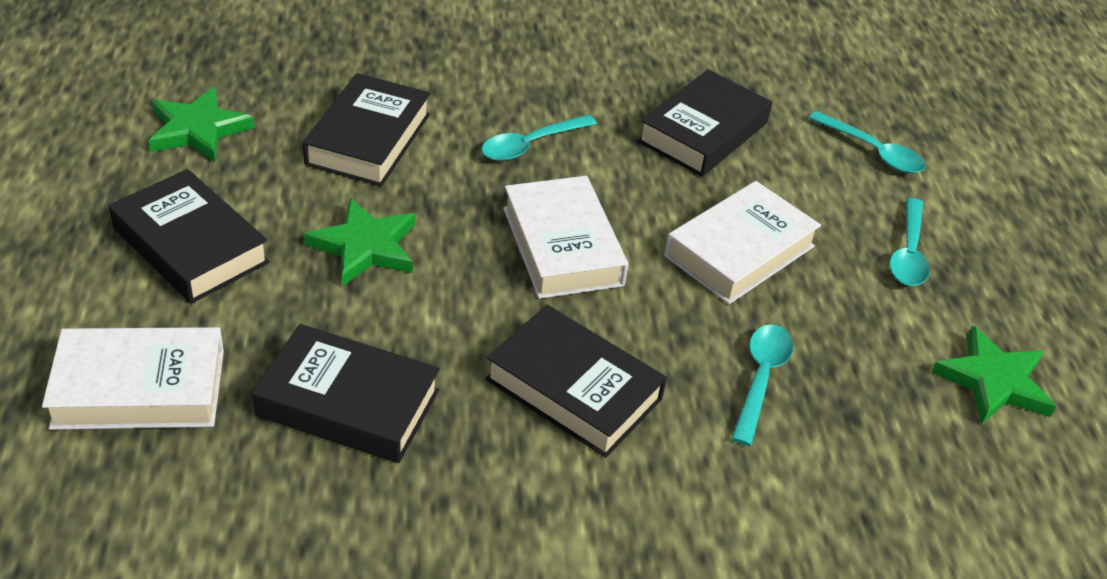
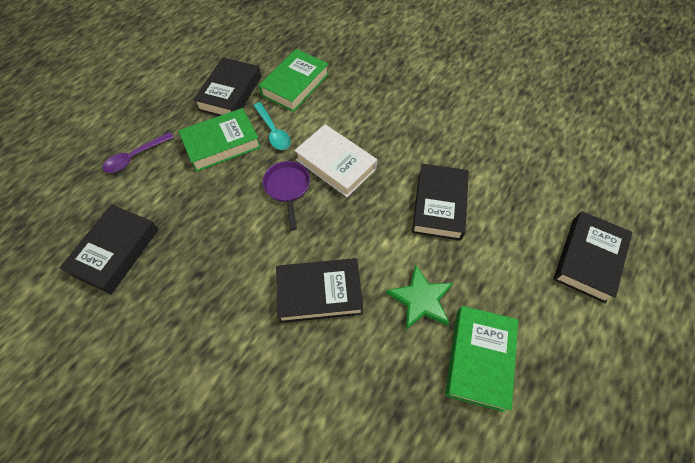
green book: 0 -> 3
green star: 3 -> 1
purple pan: 0 -> 1
purple spoon: 0 -> 1
turquoise spoon: 4 -> 1
white book: 3 -> 1

